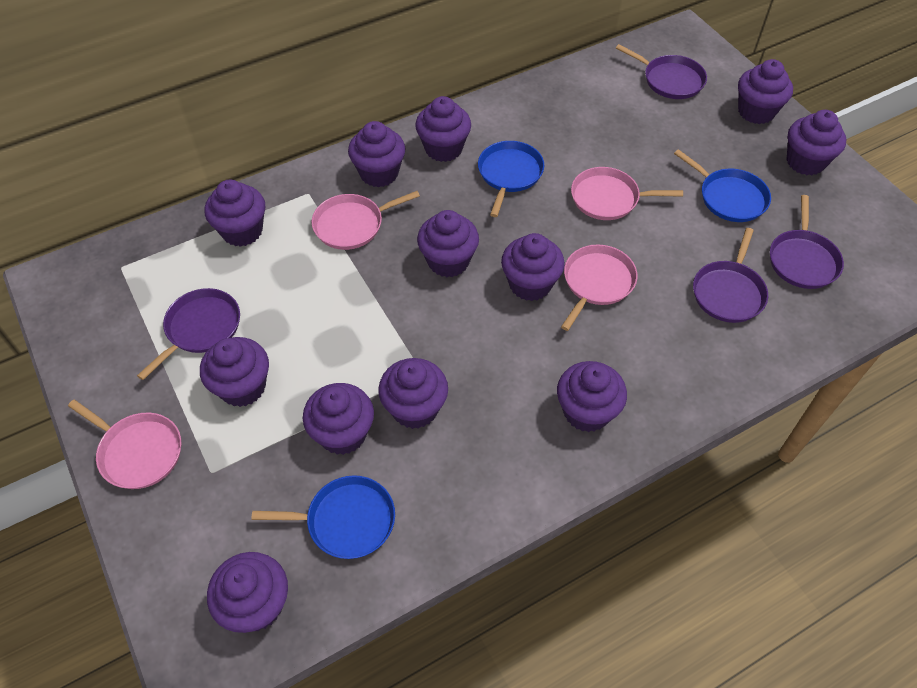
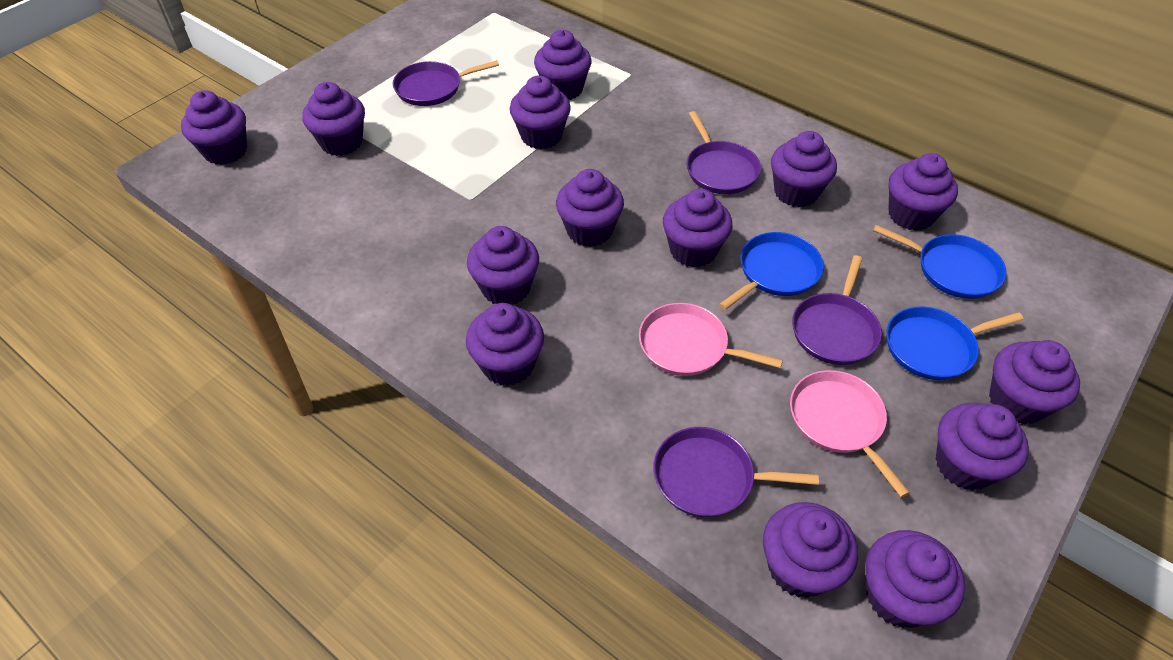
pink pan: 4 -> 2
purple cupcake: 12 -> 14

